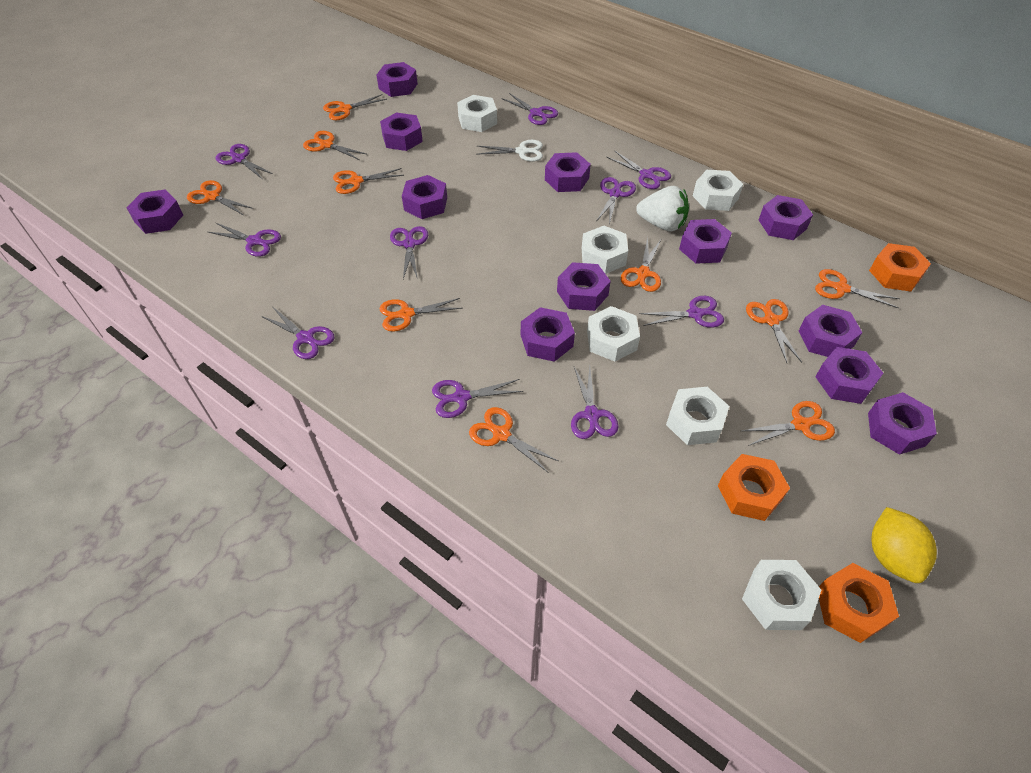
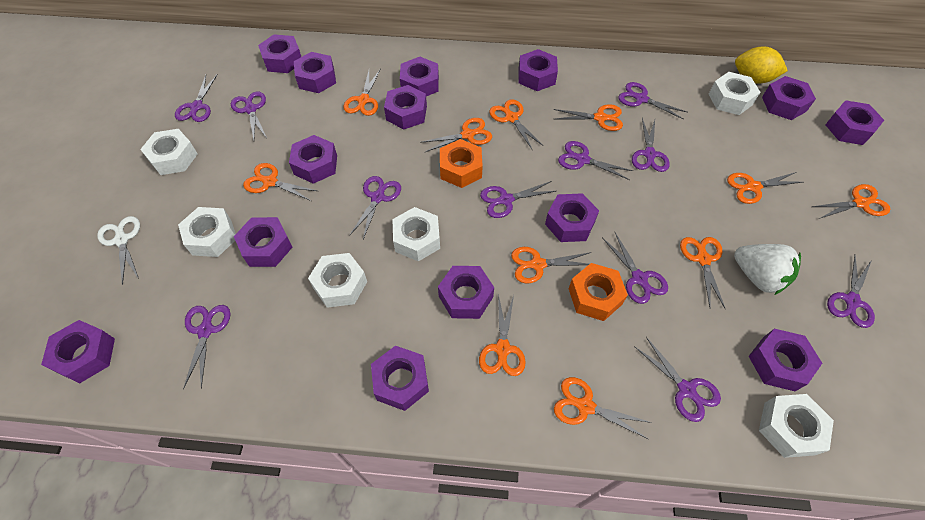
orange nut: 3 -> 2
orange scissors: 10 -> 11
purple nut: 12 -> 14
purple scissors: 10 -> 11

